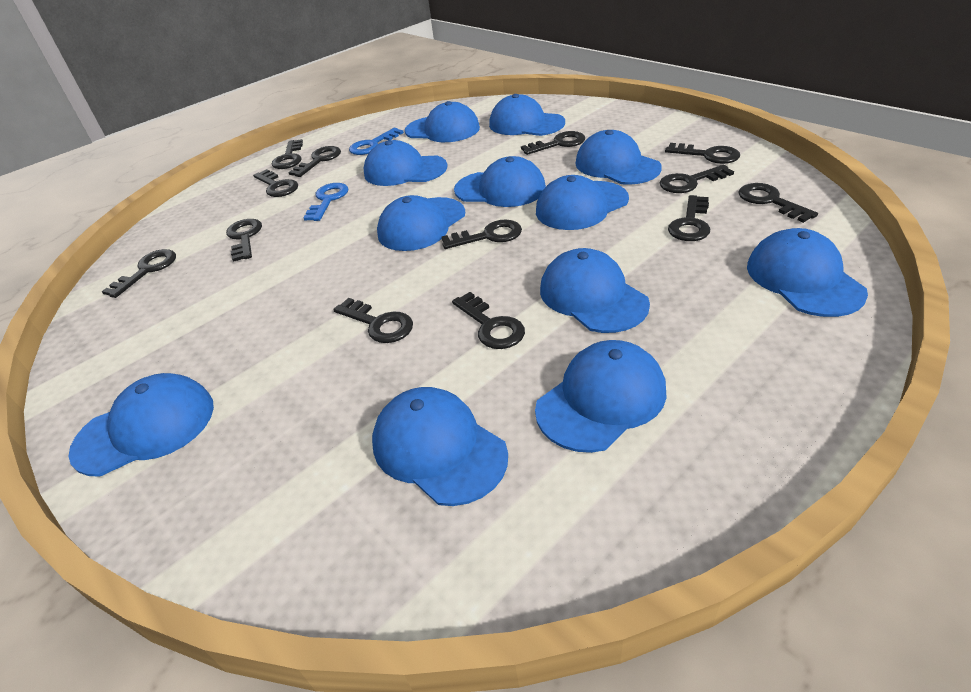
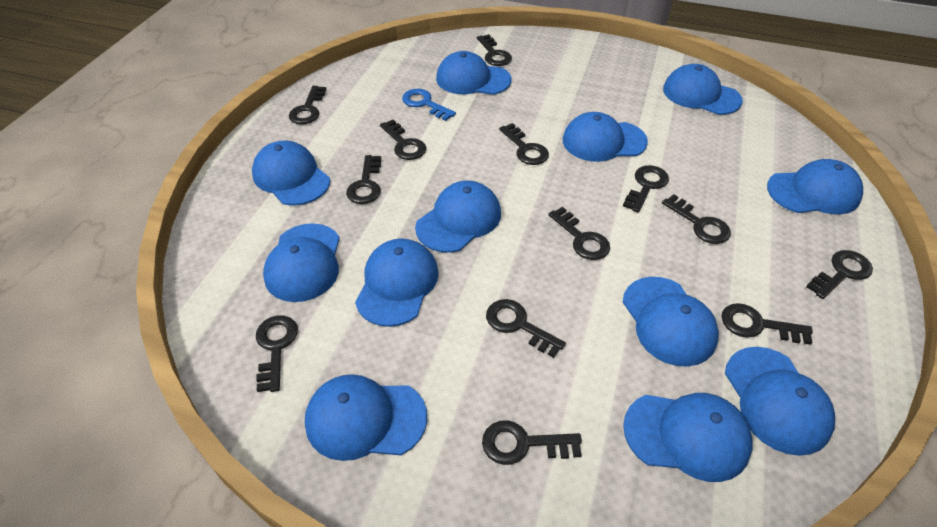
blue key: 2 -> 1

